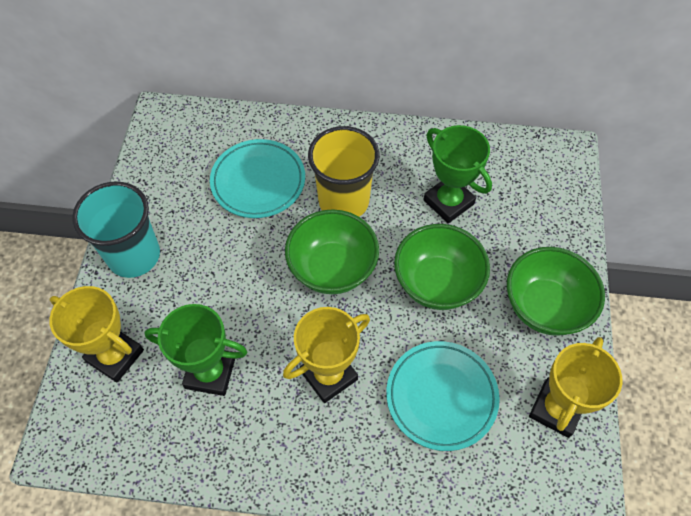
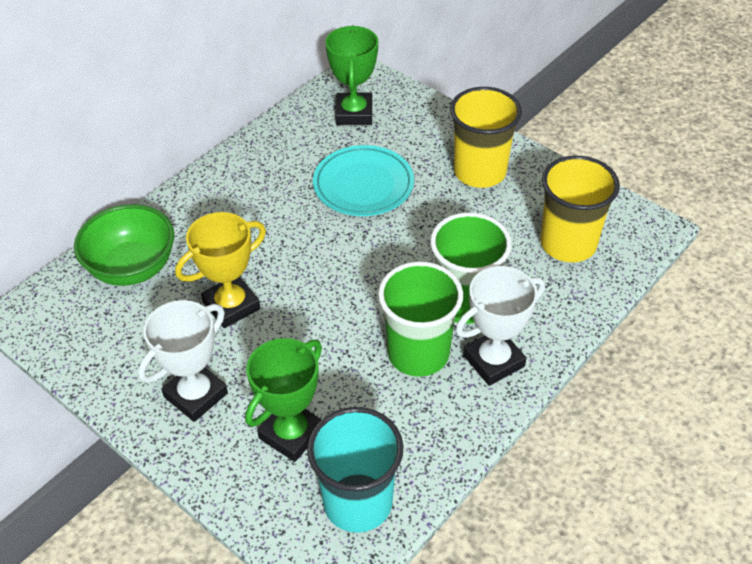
green bowl: 3 -> 1
green cup: 0 -> 2
turquoise plate: 2 -> 1
white trophy: 0 -> 2
yellow cup: 1 -> 2
yellow trophy: 3 -> 1

